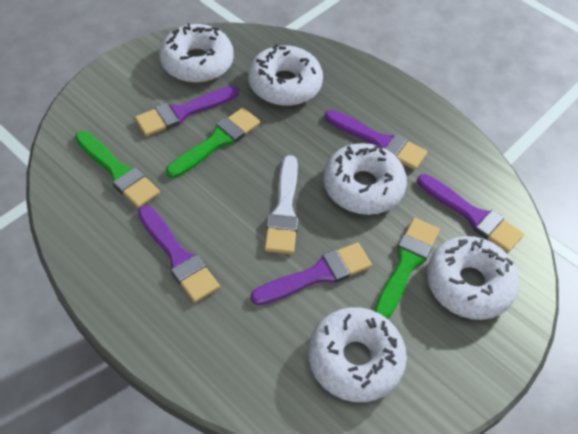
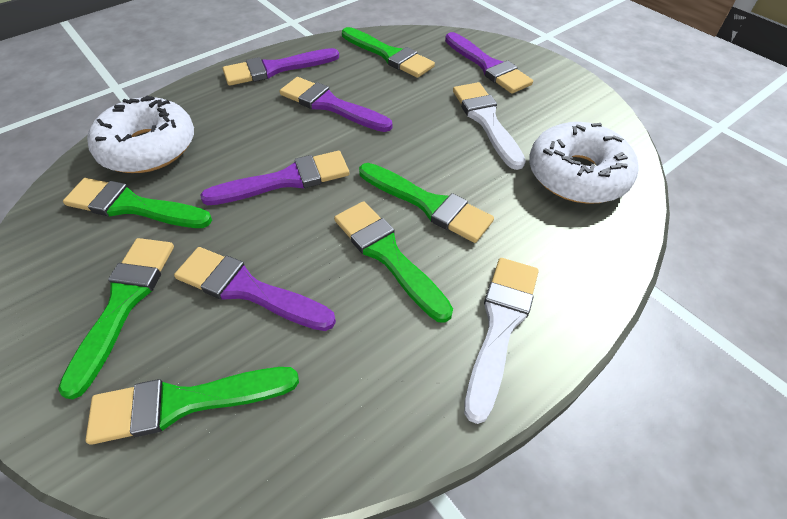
green brush: 3 -> 6
white brush: 1 -> 2
white donut: 5 -> 2

